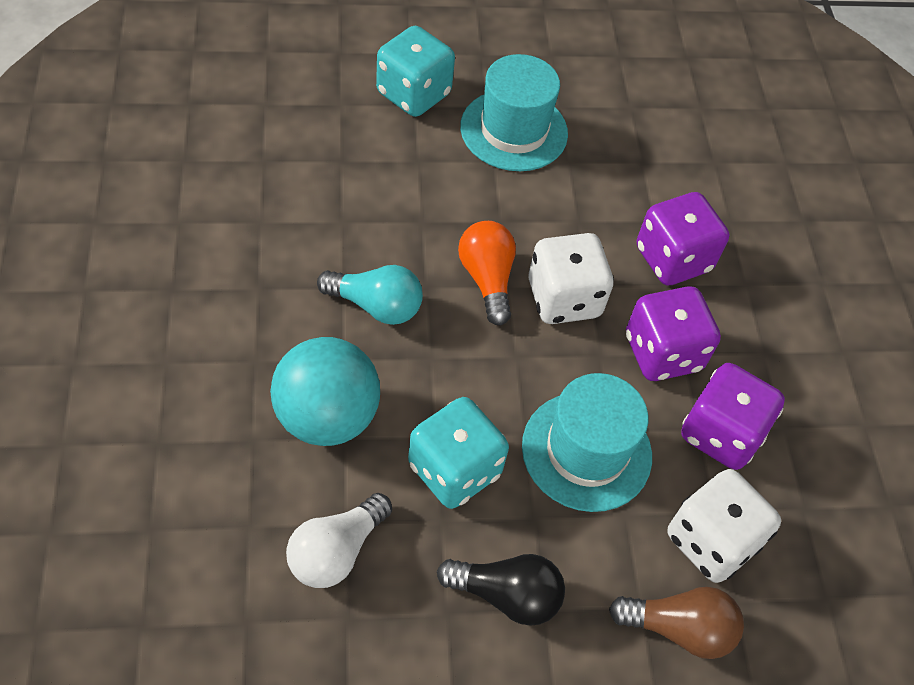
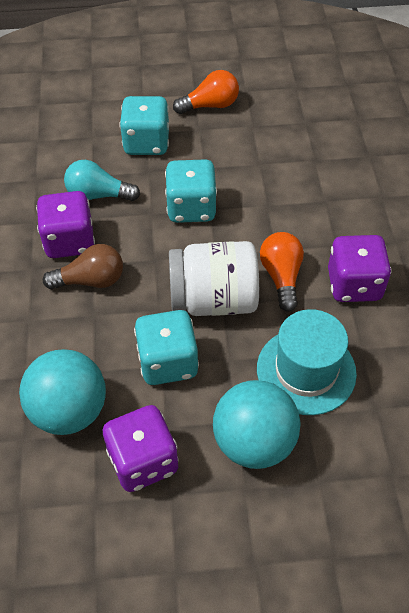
black light bulb: 1 -> 0
orange light bulb: 1 -> 2
turquoise ball: 1 -> 2
turquoise dice: 2 -> 3
turquoise hat: 2 -> 1
white dice: 2 -> 0
white jar: 0 -> 1
white light bulb: 1 -> 0

